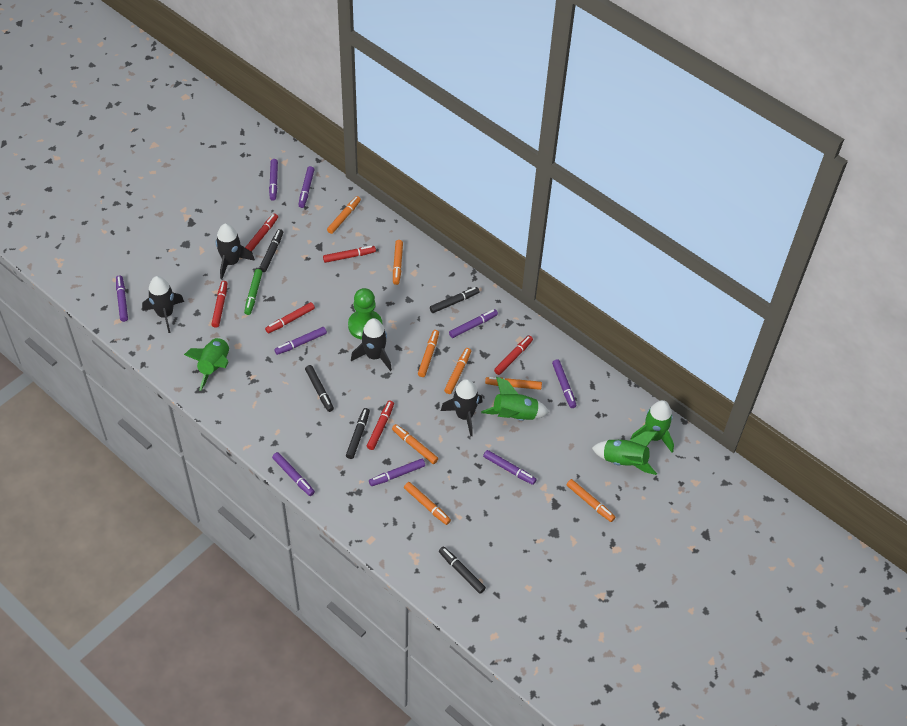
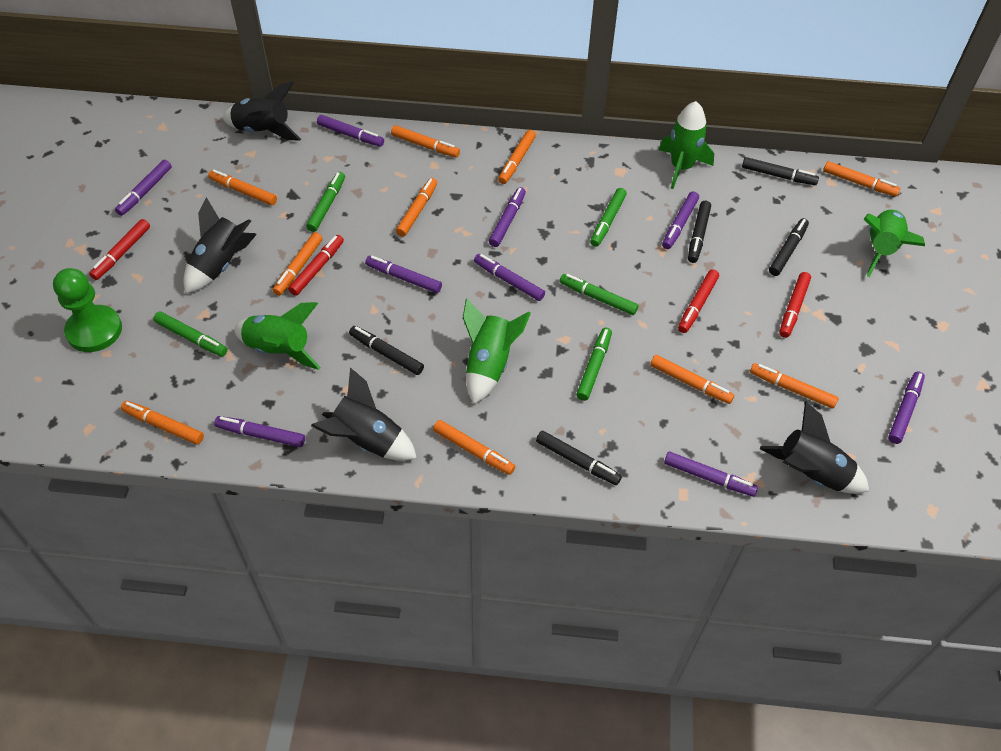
green marker: 1 -> 5
orange marker: 8 -> 10
red marker: 6 -> 4

